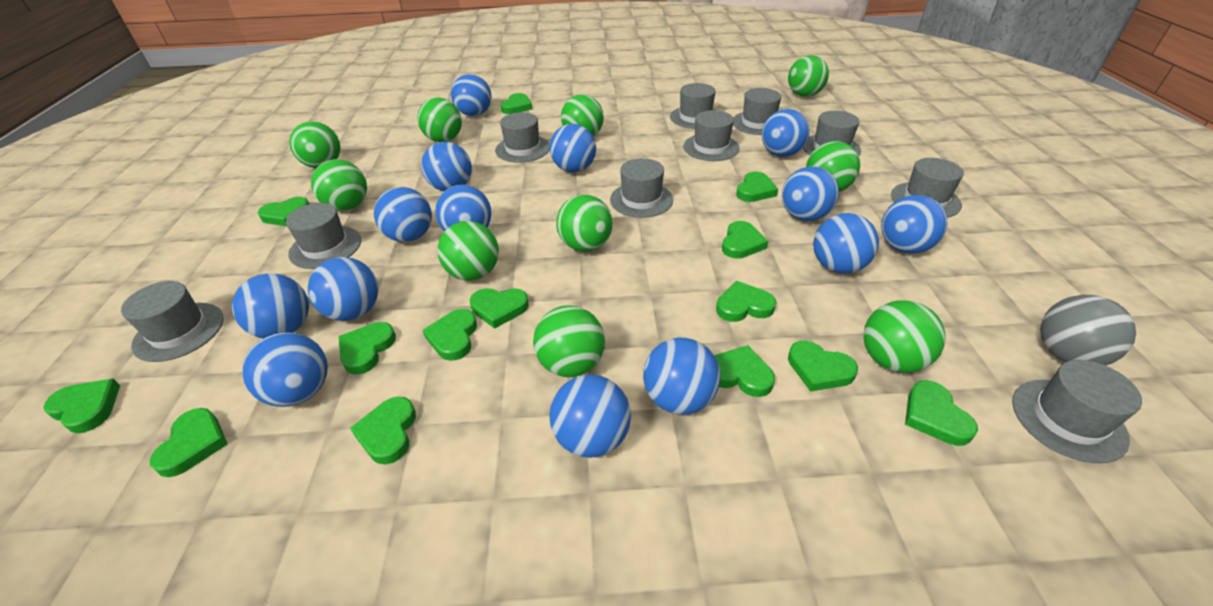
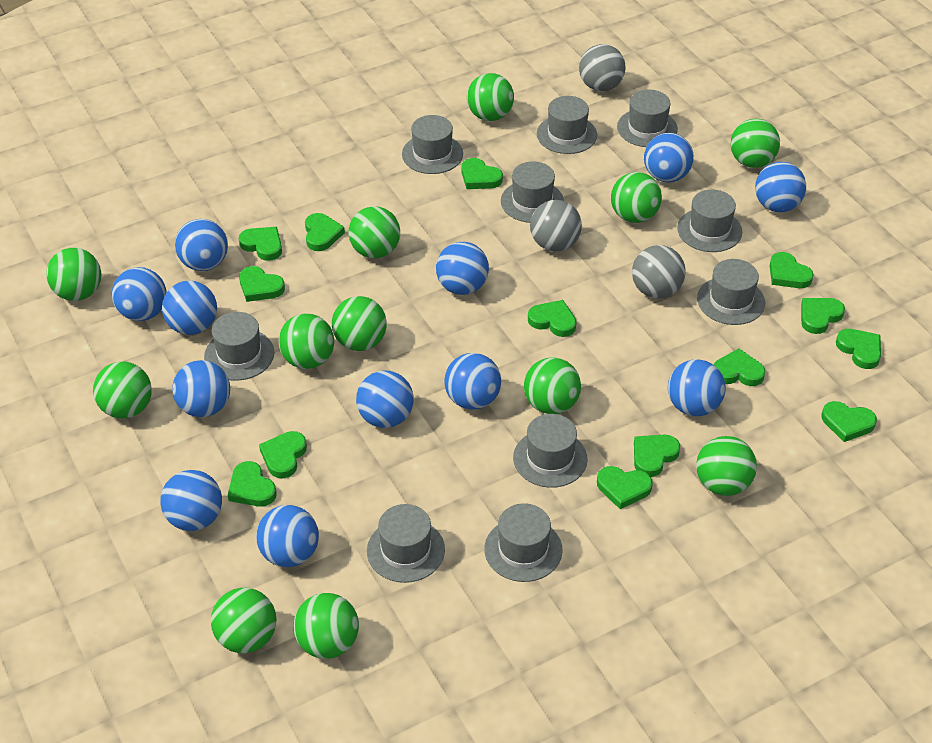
blue ball: 14 -> 12
green ball: 10 -> 12
grey ball: 1 -> 3

